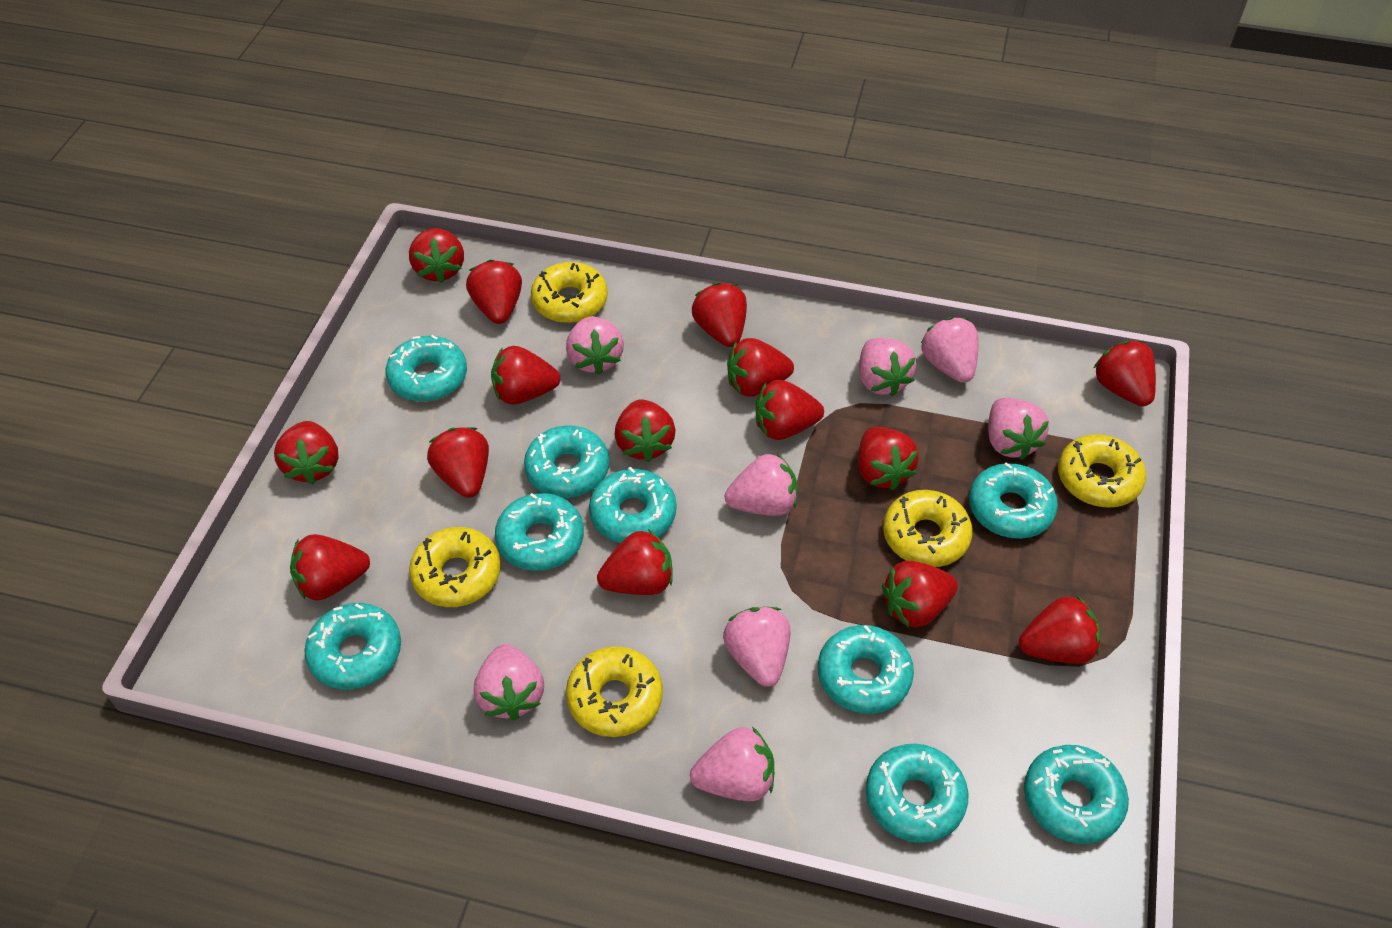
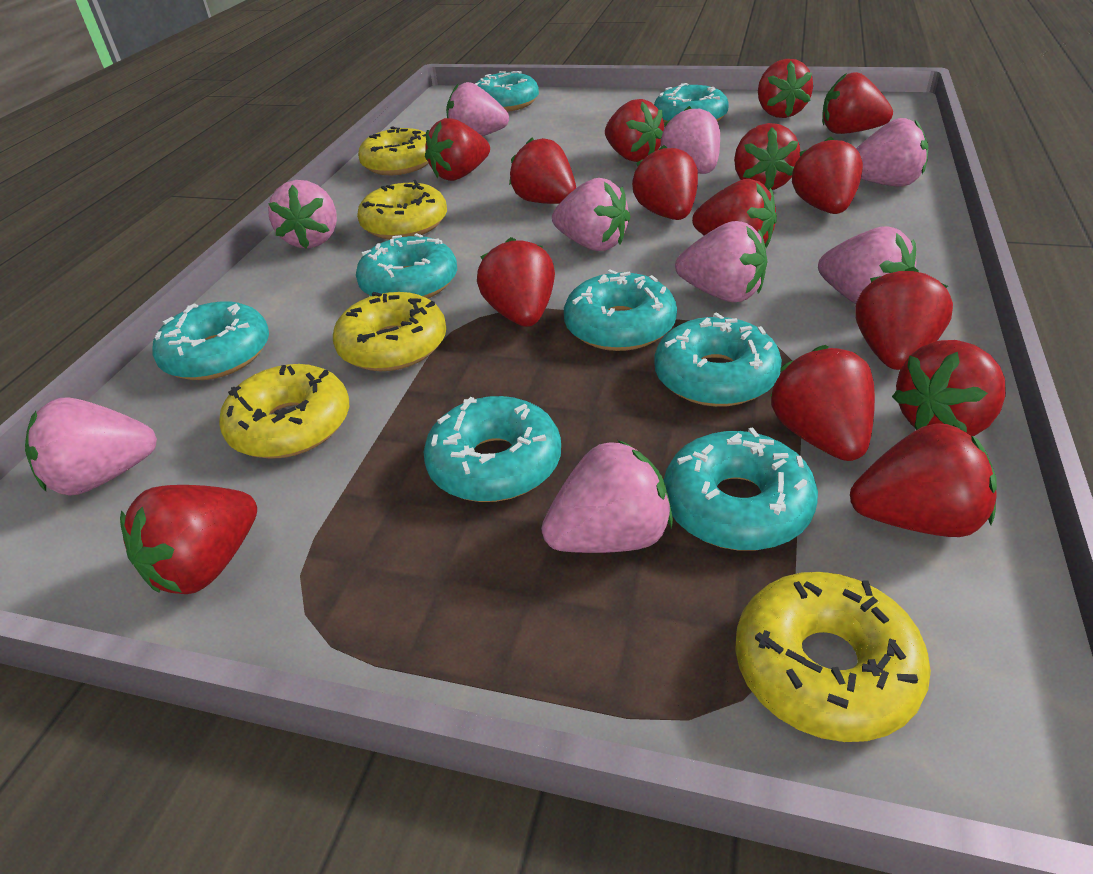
pink strawberry: 8 -> 9
turquoise donut: 9 -> 8

